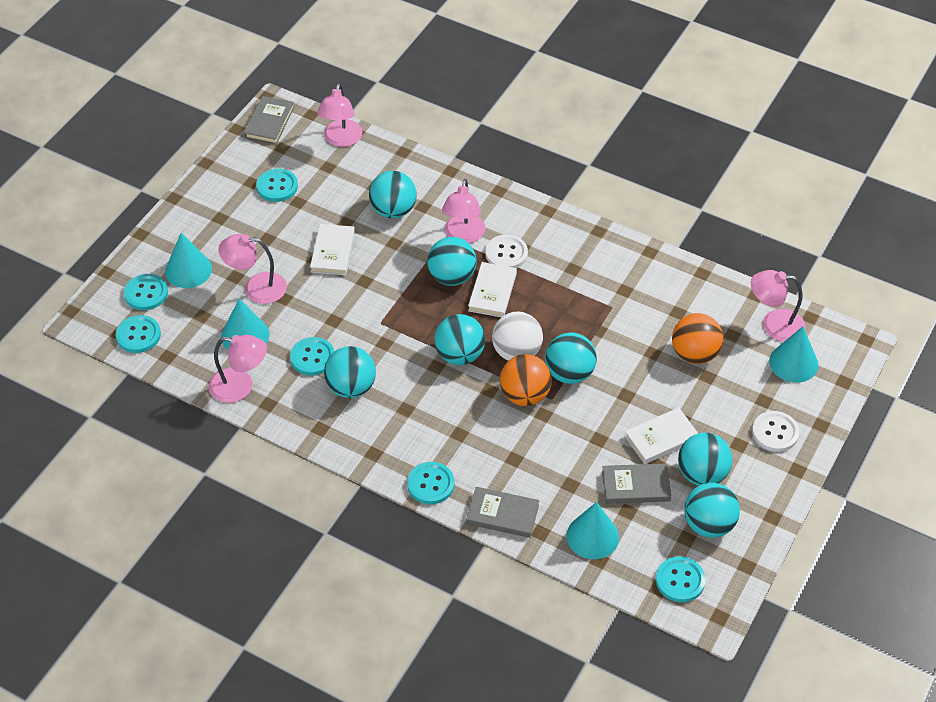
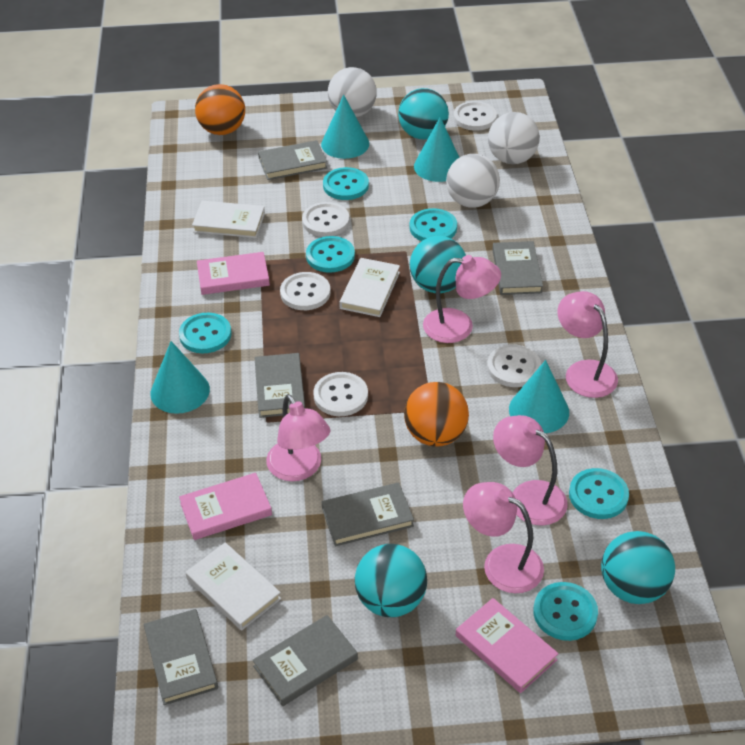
grey book: 3 -> 6
pink book: 0 -> 3
turquoise ball: 7 -> 4
white ball: 1 -> 3
white button: 2 -> 5

